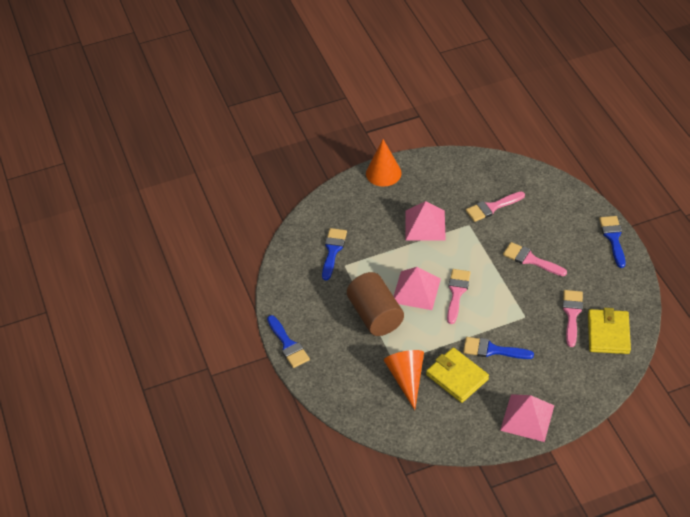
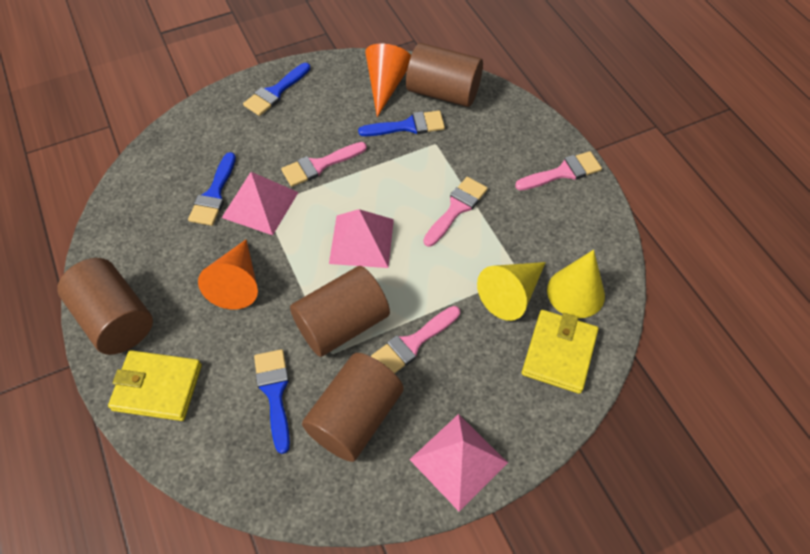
brown cylinder: 1 -> 4
yellow cone: 0 -> 2

